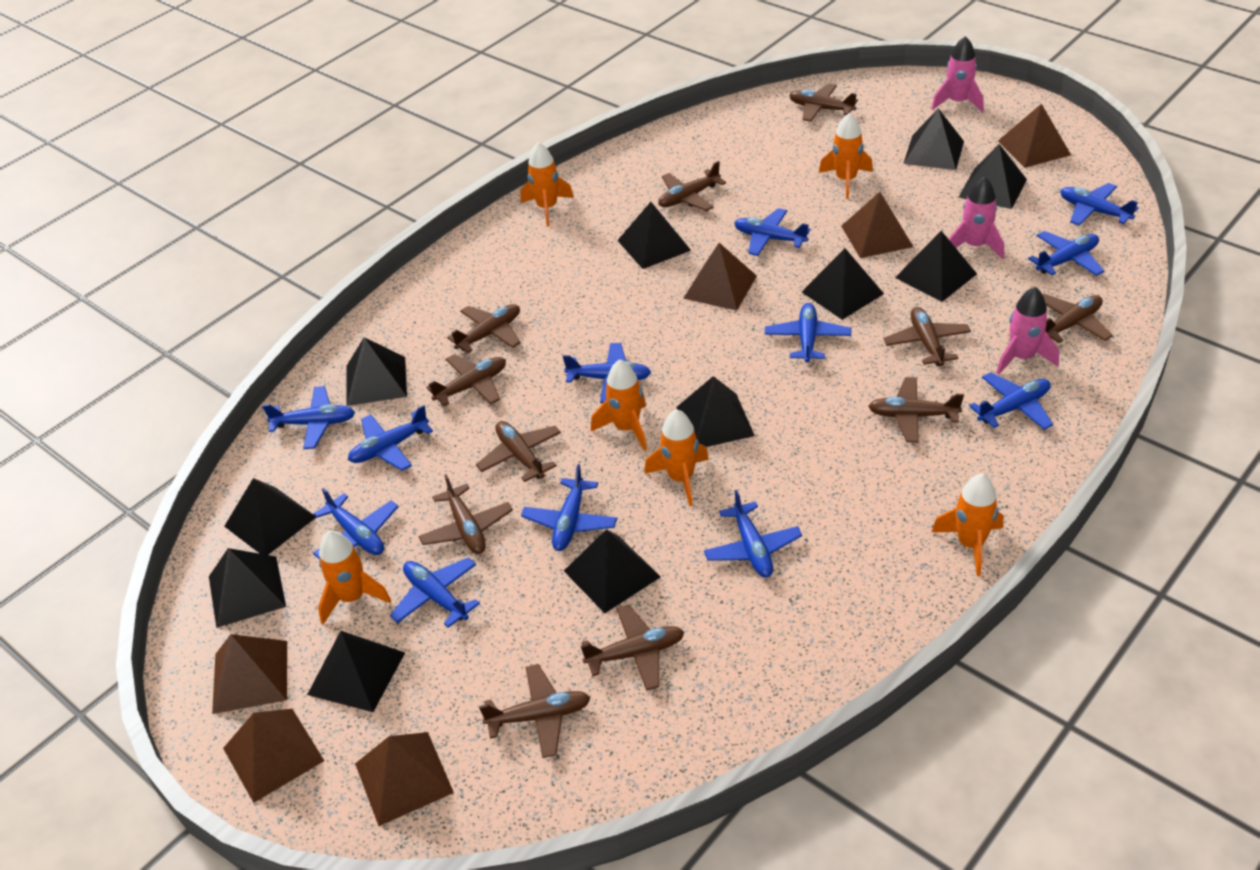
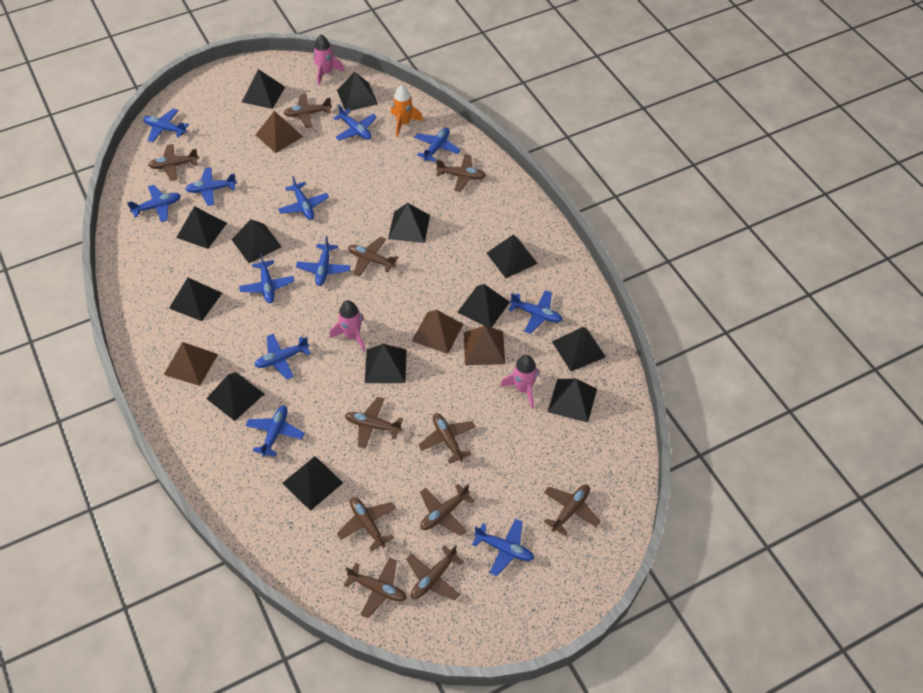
black pyramid: 11 -> 13
brown pyramid: 6 -> 4
orange rocket: 6 -> 1

